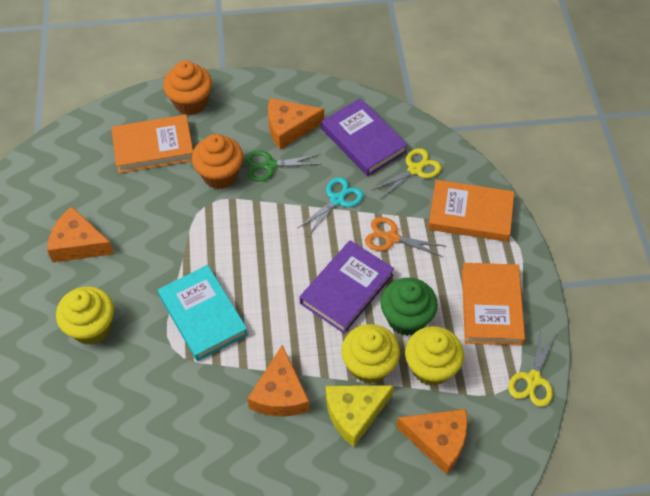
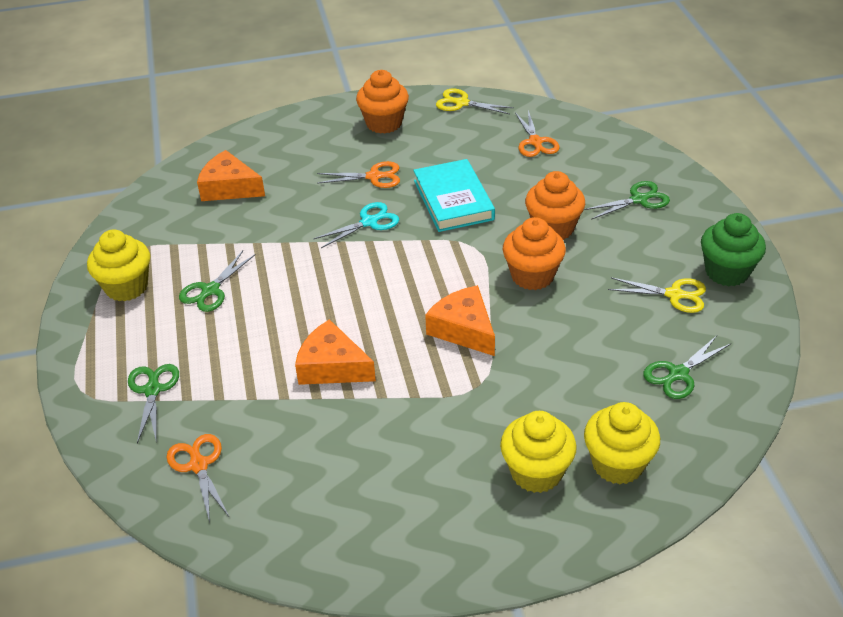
green scissors: 1 -> 4
orange book: 3 -> 0
orange cheese: 4 -> 3
orange cupcake: 2 -> 3
orange scissors: 1 -> 3
purple book: 2 -> 0
yellow cheese: 1 -> 0

